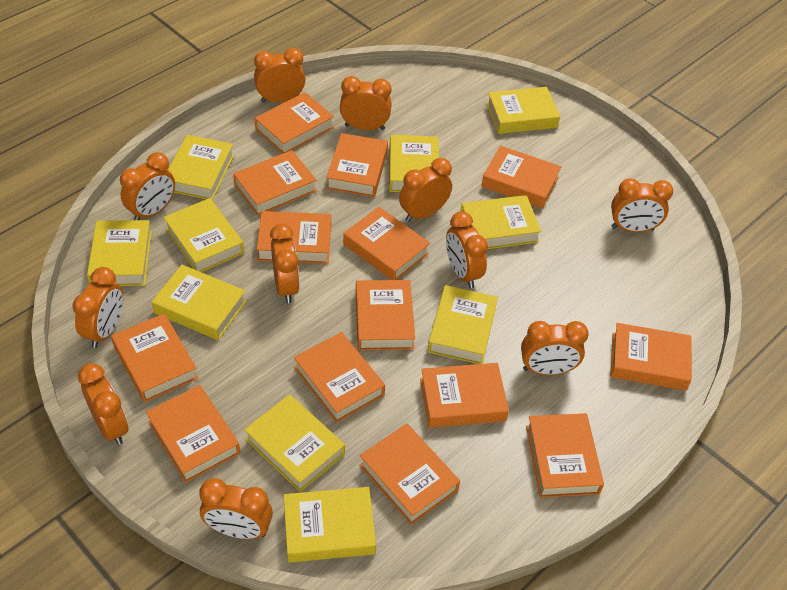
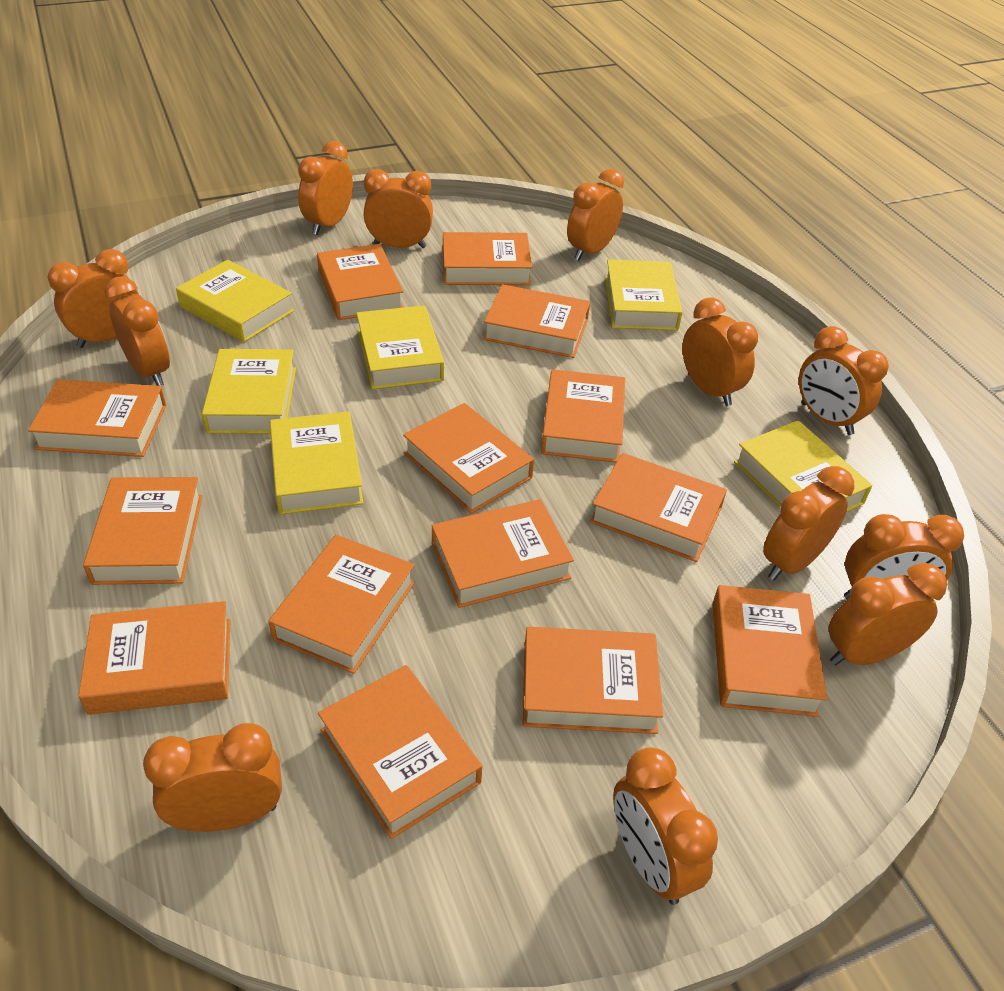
orange clock: 11 -> 12
yellow book: 10 -> 6

